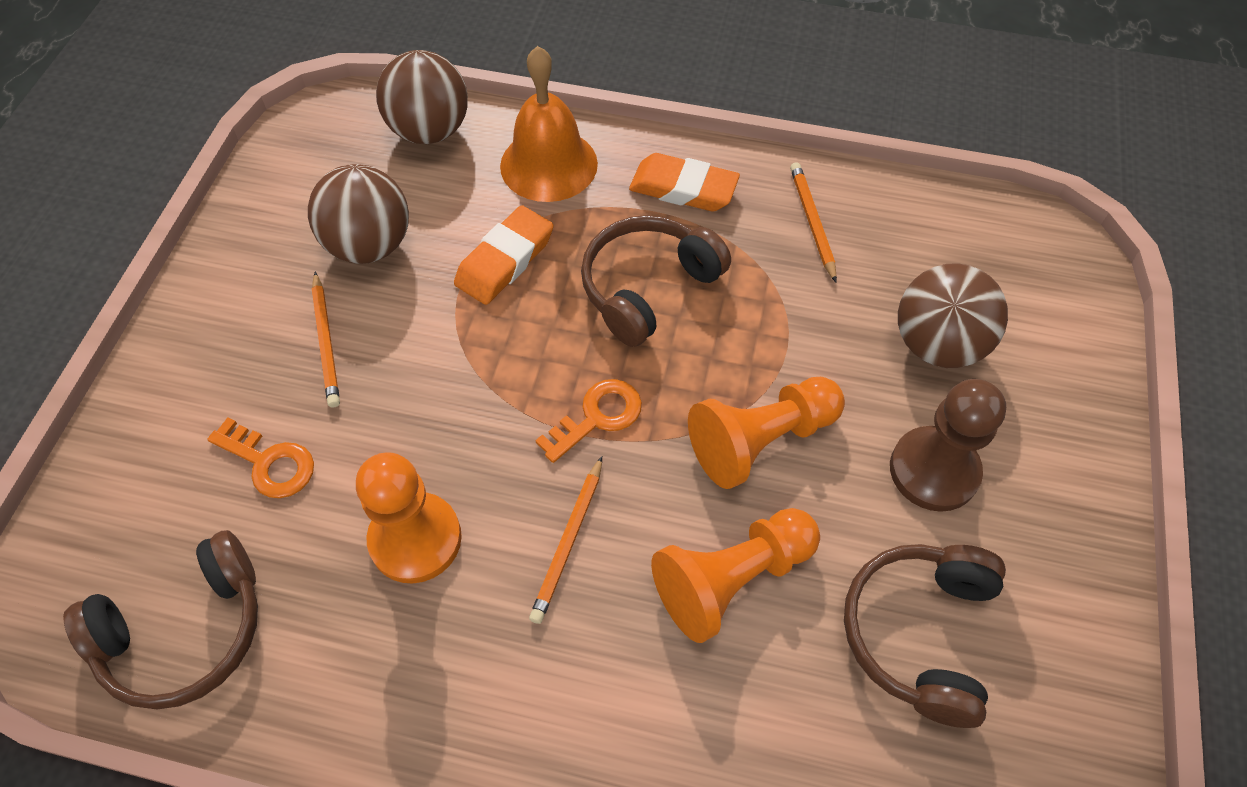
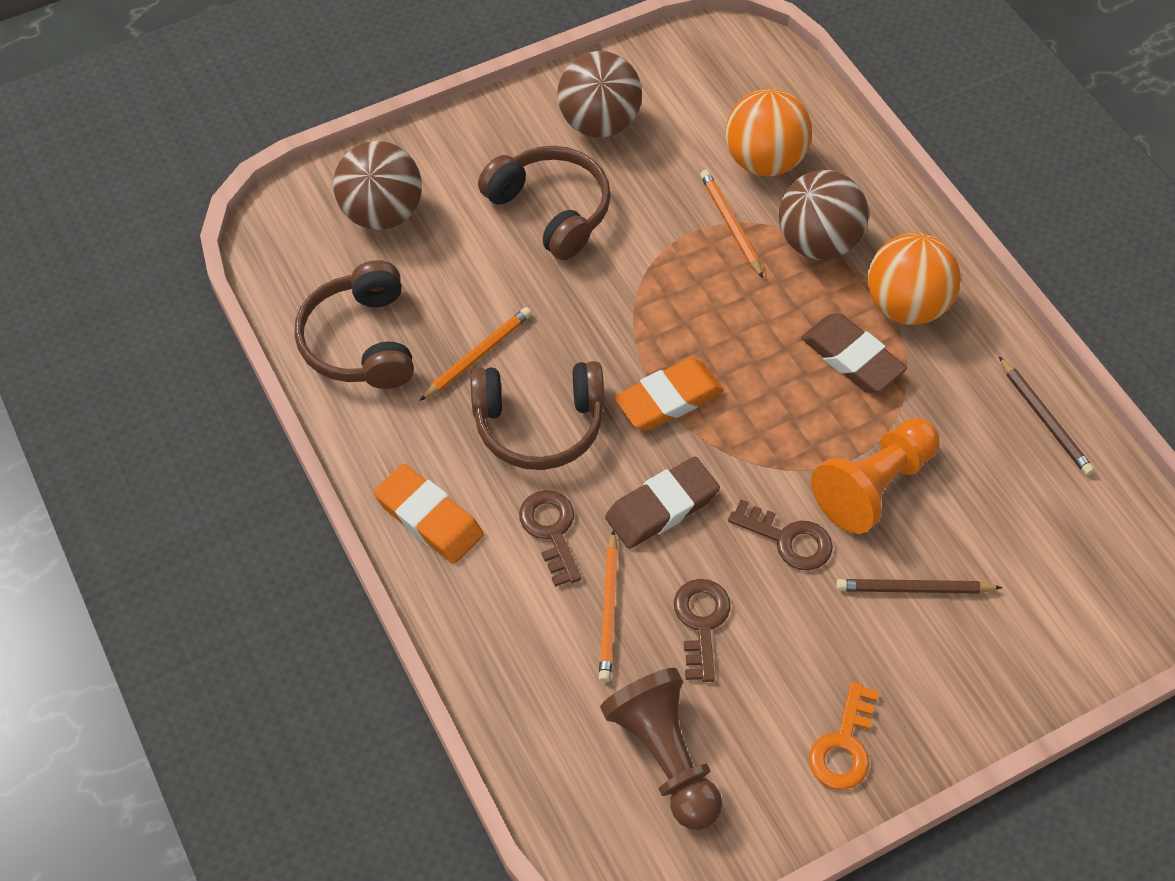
brown eraser: 0 -> 2
brown key: 0 -> 3
brown pencil: 0 -> 2
orange ball: 0 -> 2
orange bell: 1 -> 0
orange key: 2 -> 1
orange pawn: 3 -> 1

